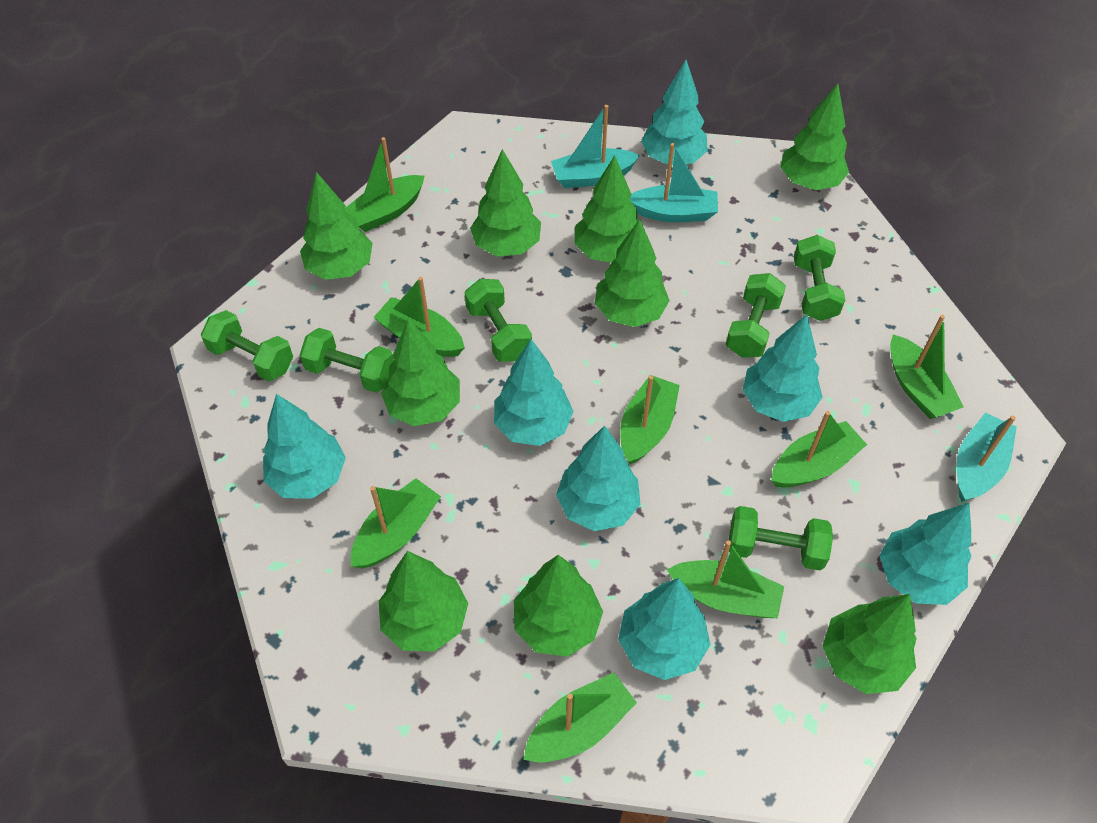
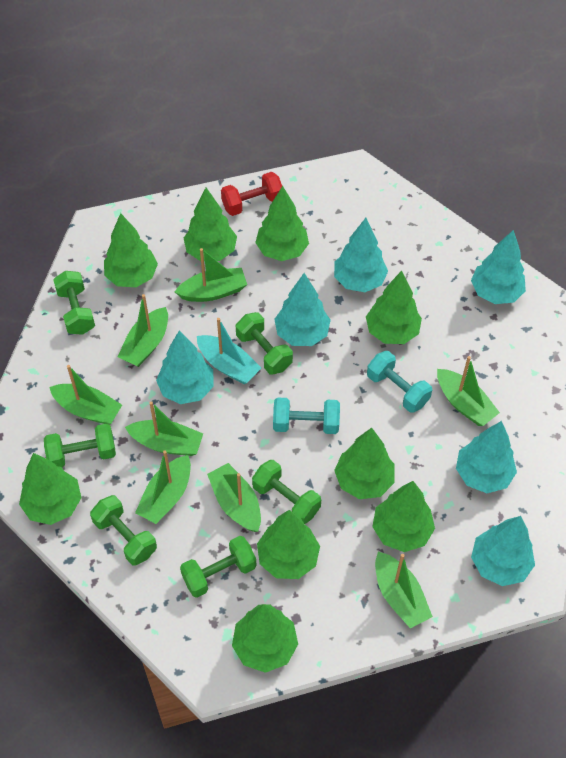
red dumbbell: 0 -> 1
turquoise boat: 3 -> 1
turquoise dumbbell: 0 -> 2
turquoise tree: 7 -> 6

